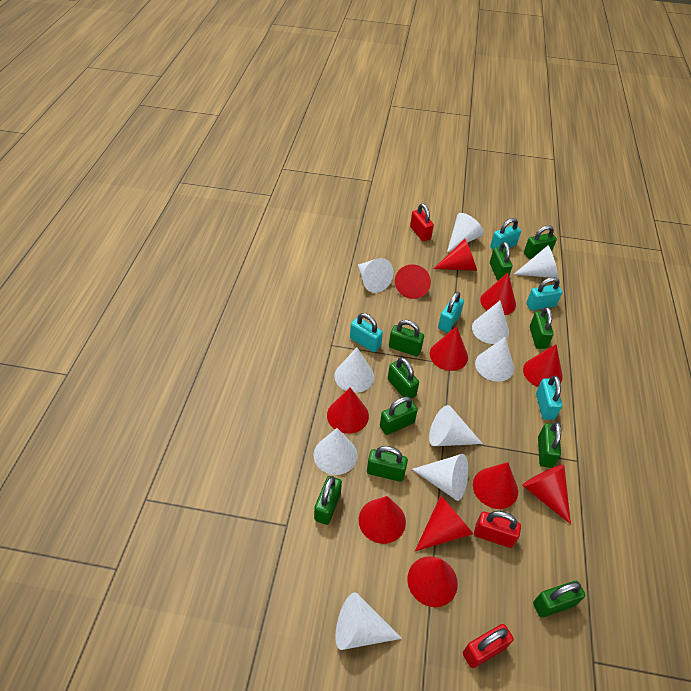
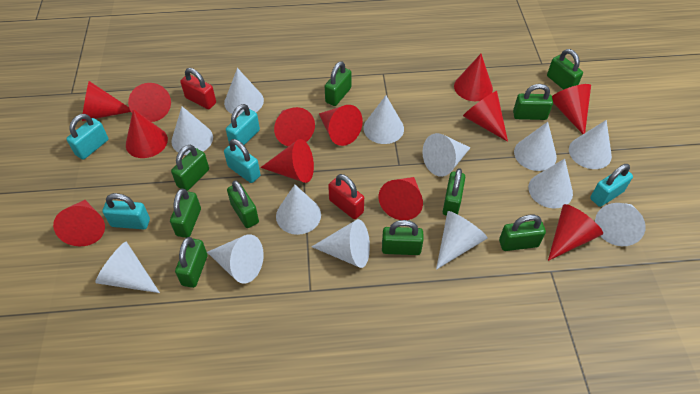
red cone: 11 -> 12
red padlock: 3 -> 2
white cone: 10 -> 13

